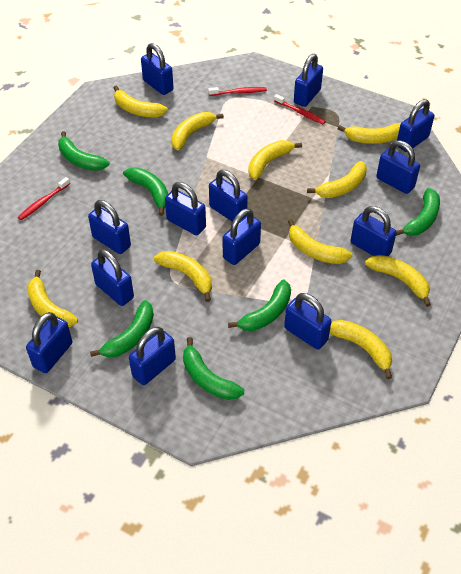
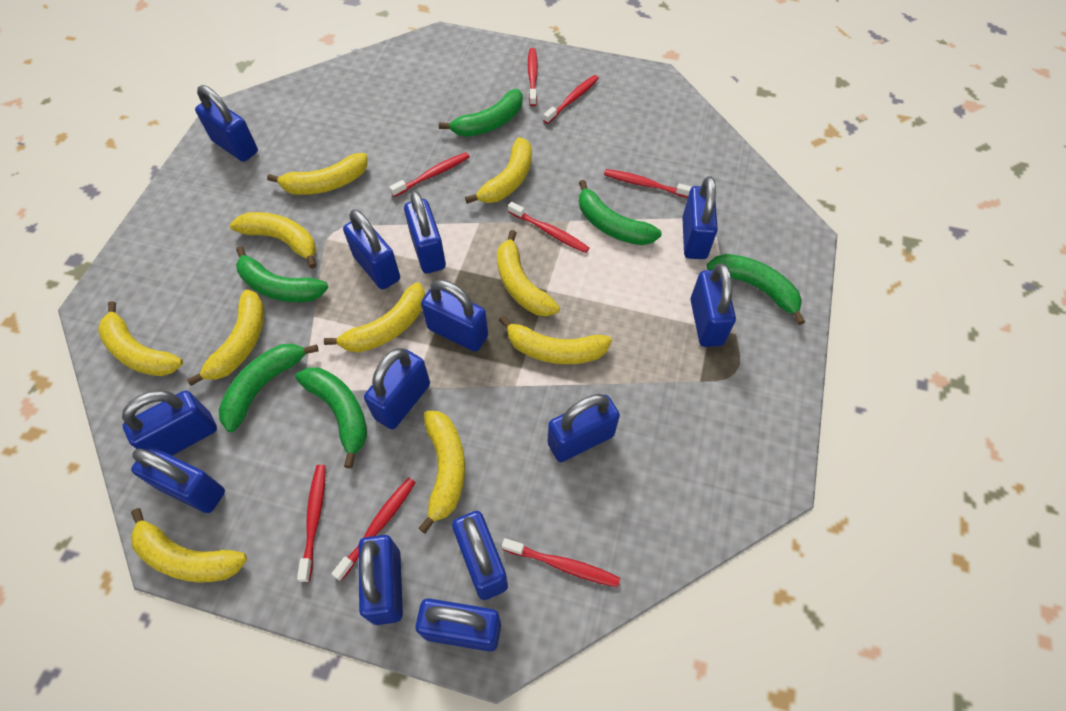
red toothbrush: 3 -> 8

